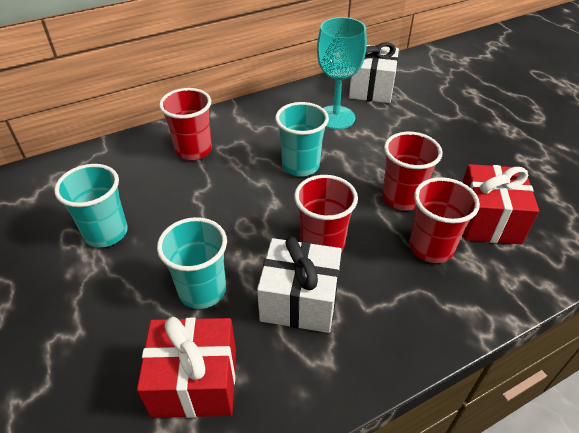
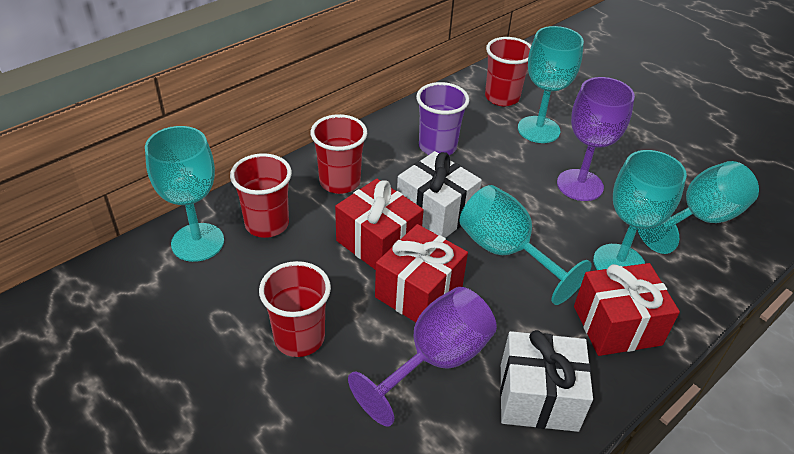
purple cup: 0 -> 1
purple goblet: 0 -> 2
red gift: 2 -> 3
turquoise cup: 3 -> 0
turquoise goblet: 1 -> 5

